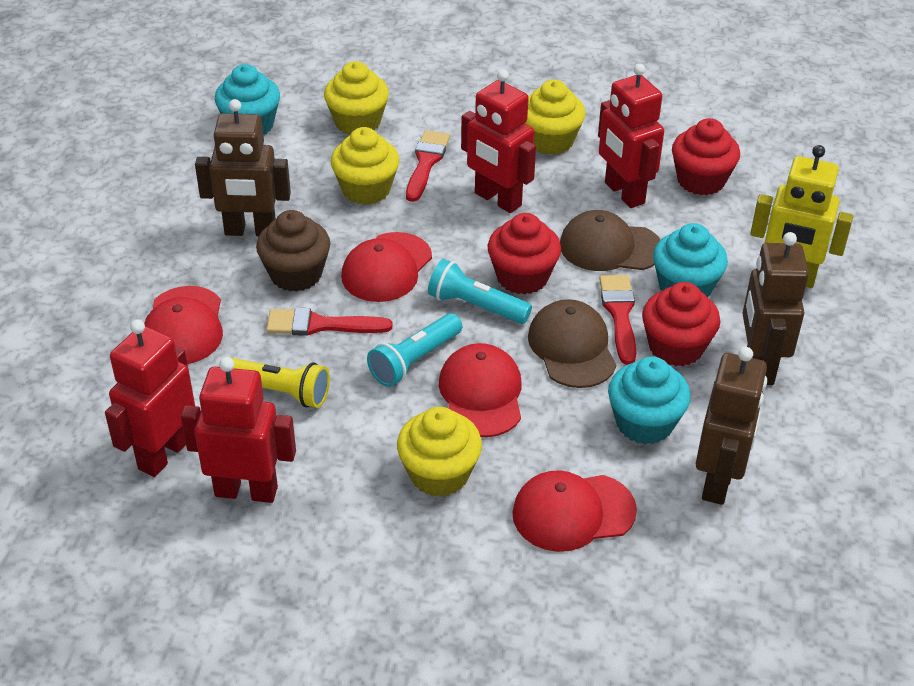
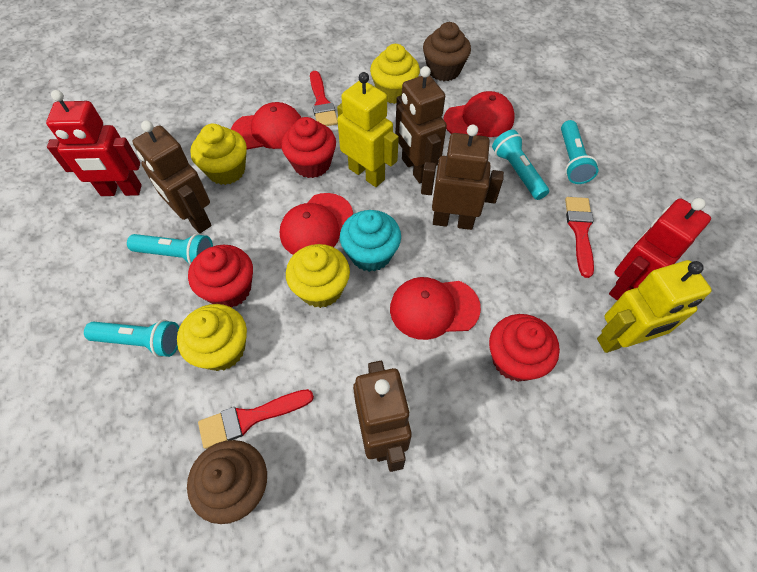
brown cap: 2 -> 0
brown cupcake: 1 -> 2
brown robot: 3 -> 4
red robot: 4 -> 2
turquoise cupcake: 3 -> 1
turquoise flashlight: 2 -> 4
yellow flashlight: 1 -> 0
yellow robot: 1 -> 2

